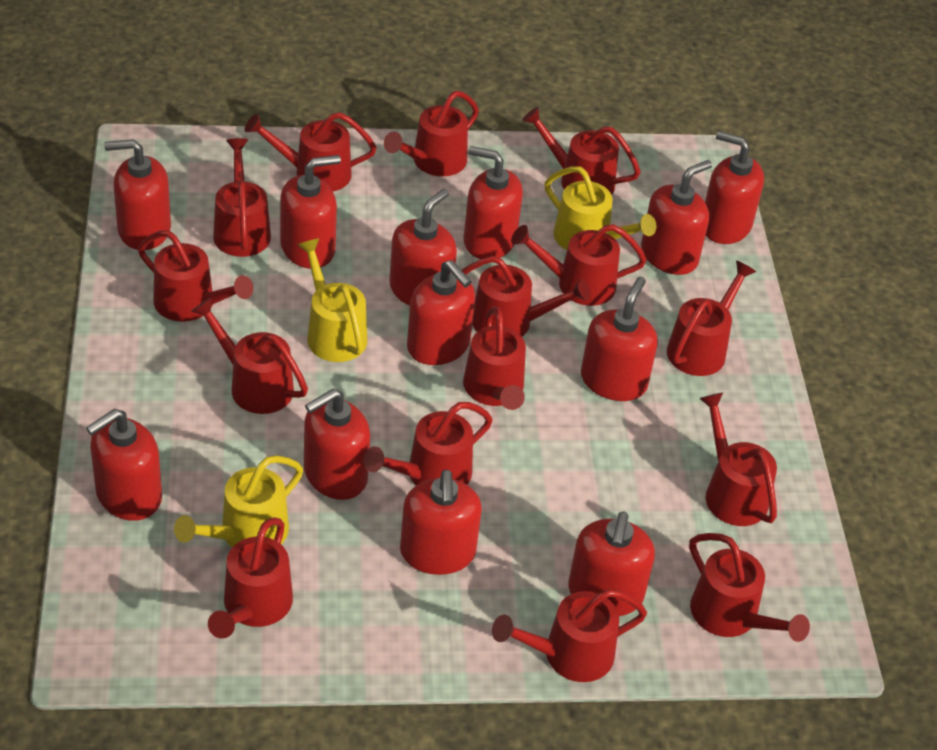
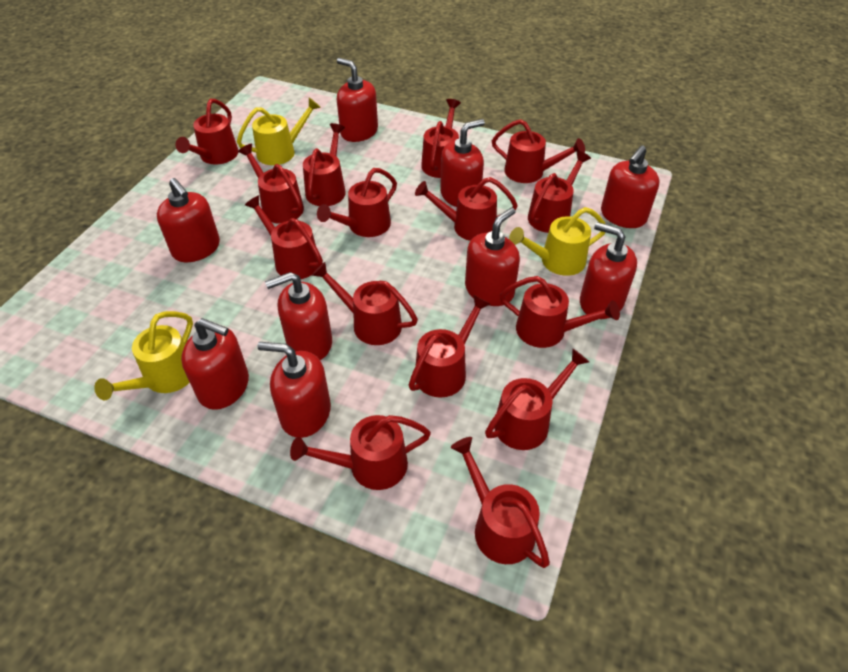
red soap dispenser: 12 -> 9

